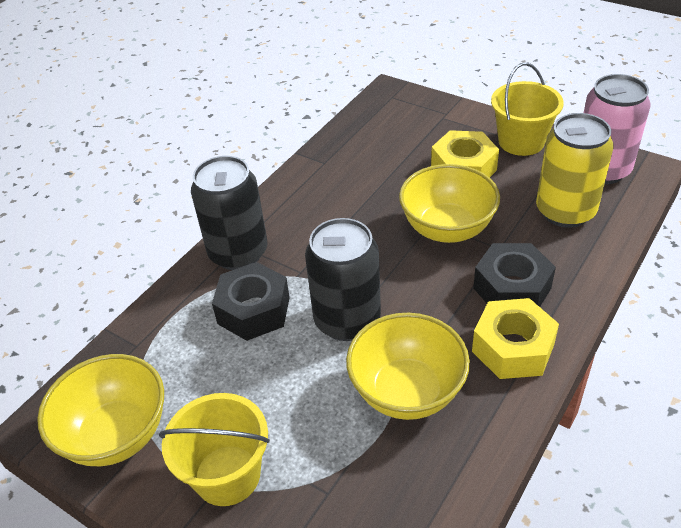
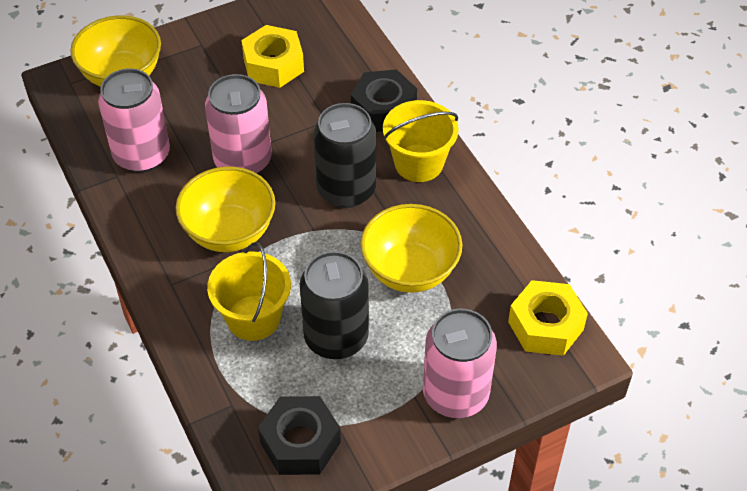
pink can: 1 -> 3
yellow can: 1 -> 0

